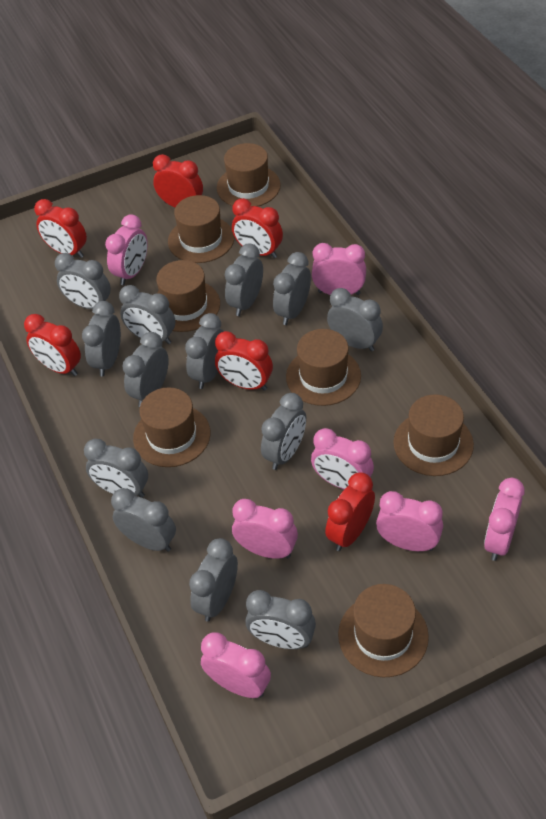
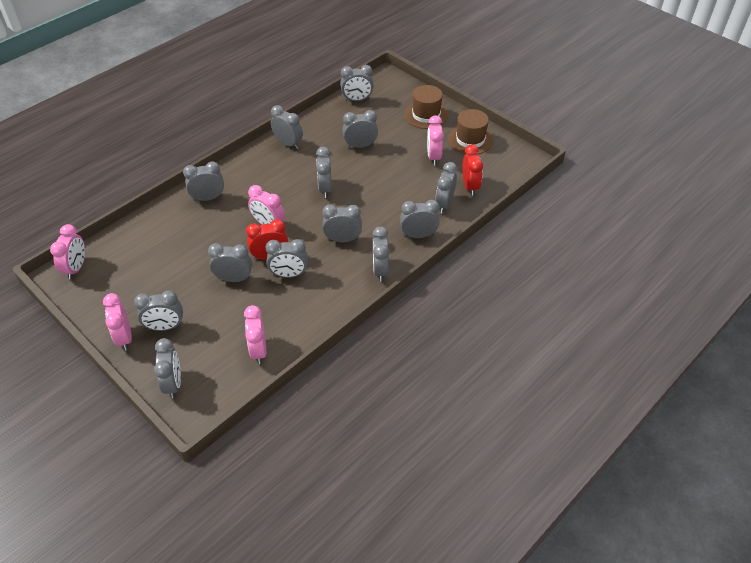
brown hat: 7 -> 2
pink clock: 7 -> 5
red clock: 6 -> 2

